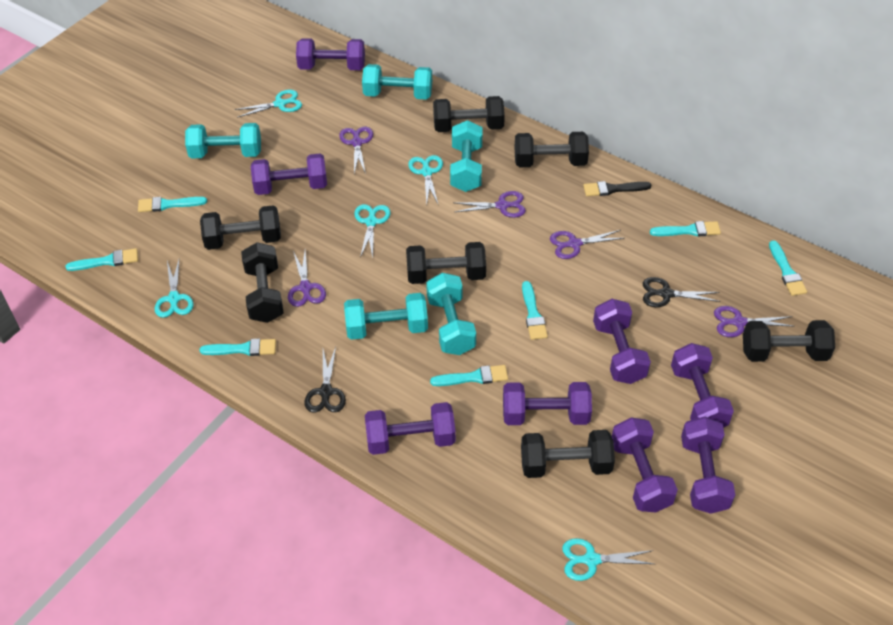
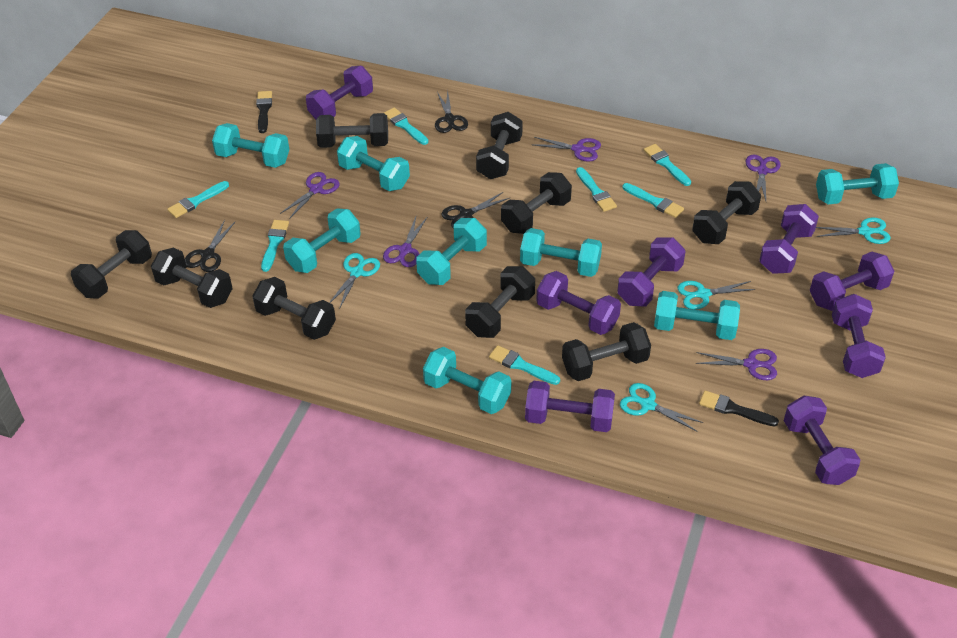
black brush: 1 -> 2
black dumbbell: 7 -> 9
black scissors: 2 -> 3
turquoise dumbbell: 5 -> 8
turquoise scissors: 5 -> 4

